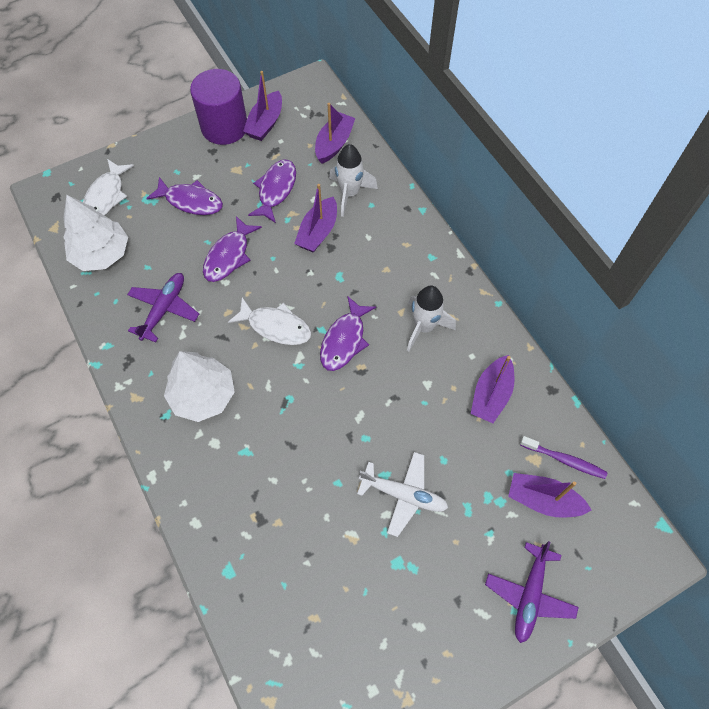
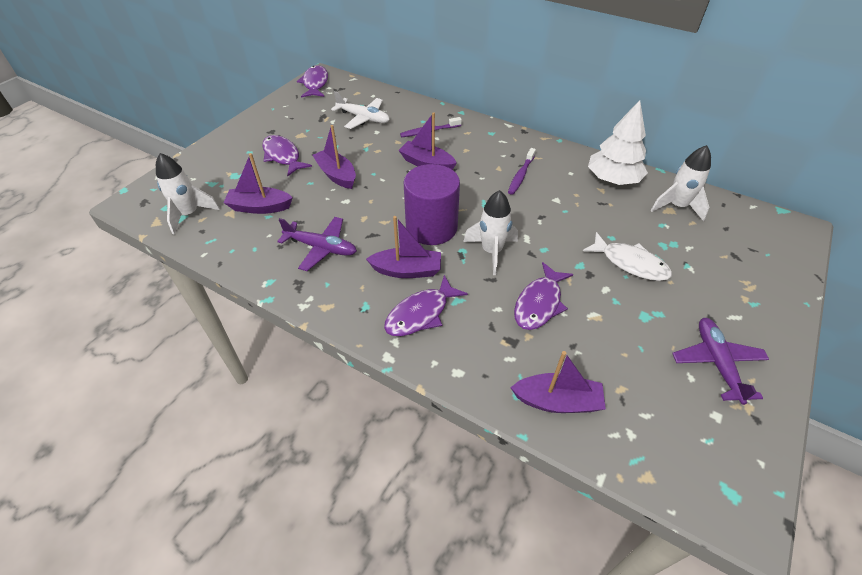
purple toothbrush: 1 -> 2
white fish: 2 -> 1
white rocket: 2 -> 3
white tree: 2 -> 1

